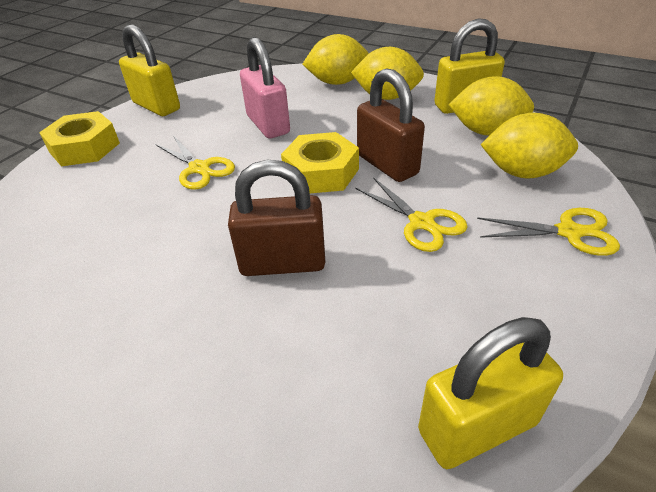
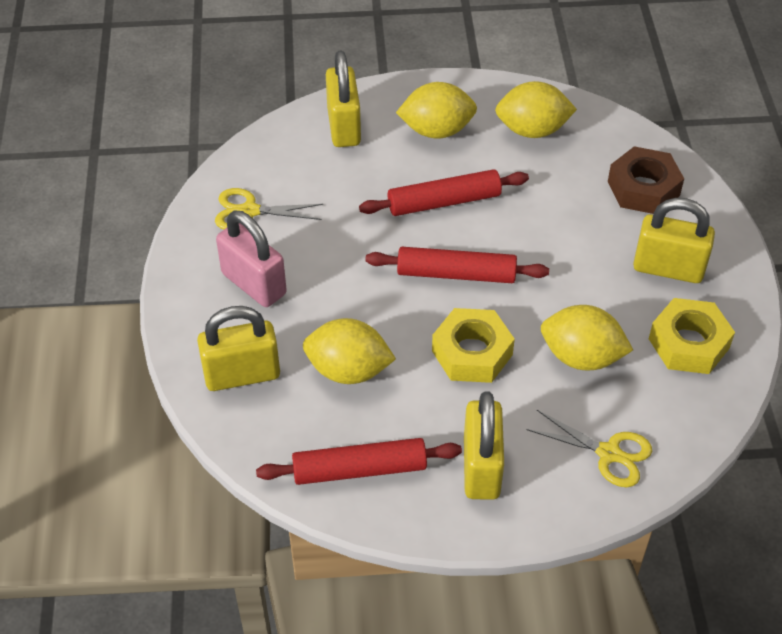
brown nut: 0 -> 1
brown padlock: 2 -> 0
red rolling pin: 0 -> 3
yellow padlock: 3 -> 4
yellow scissors: 3 -> 2

